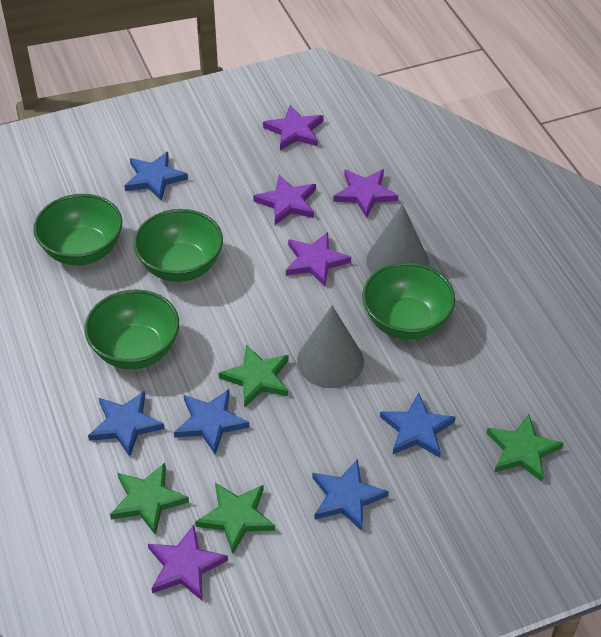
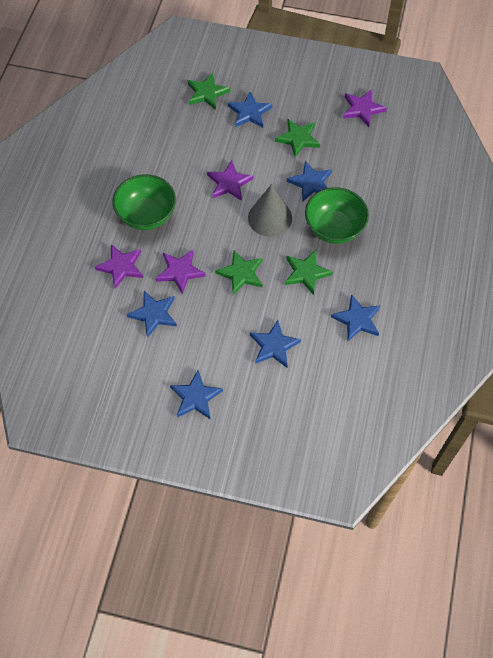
blue star: 5 -> 6
green bowl: 4 -> 2
grey cone: 2 -> 1
purple star: 5 -> 4

